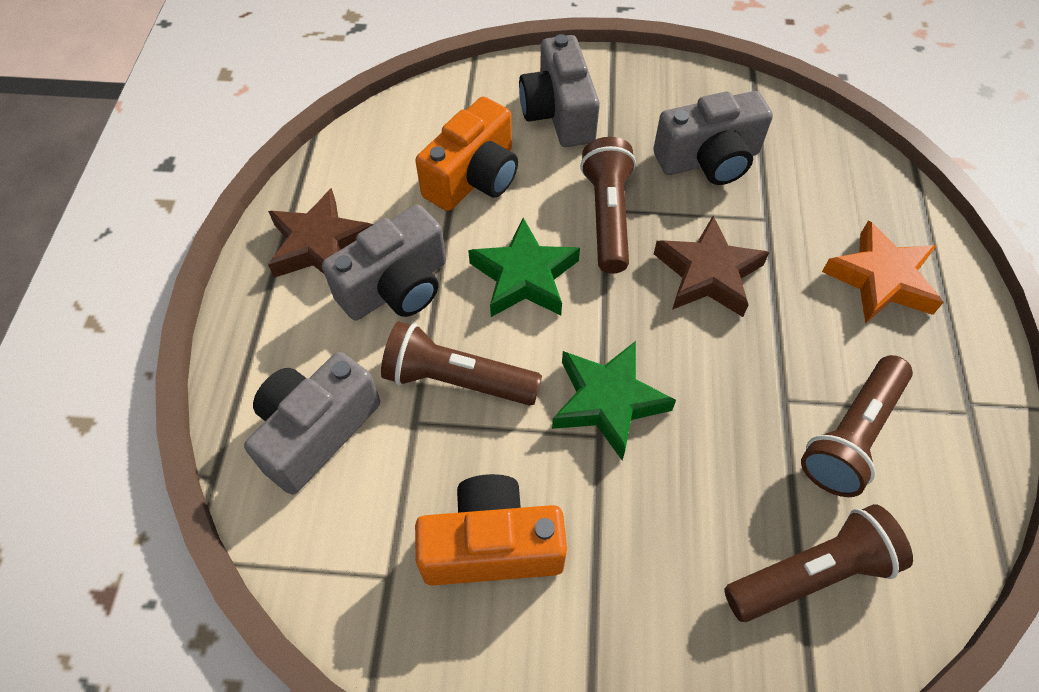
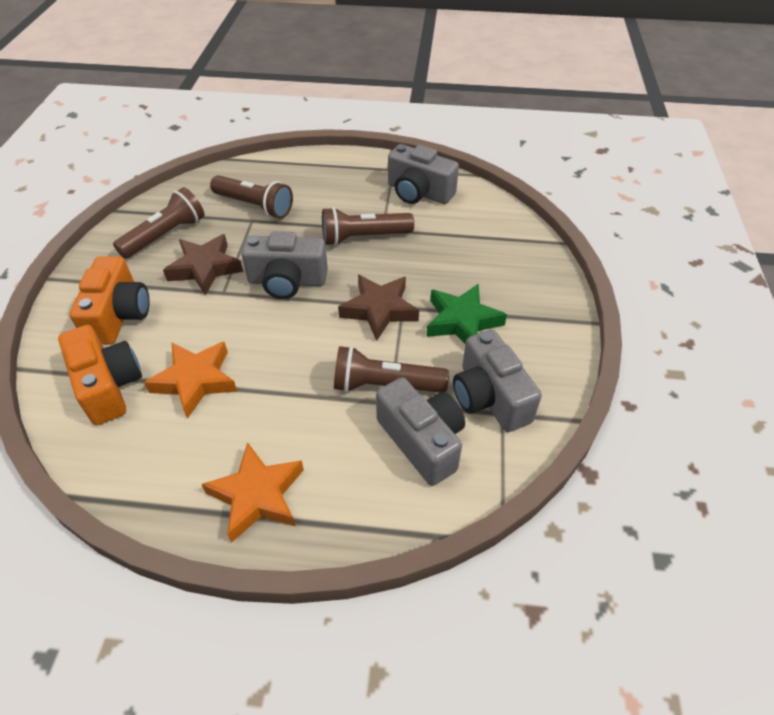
green star: 2 -> 1
orange star: 1 -> 2

